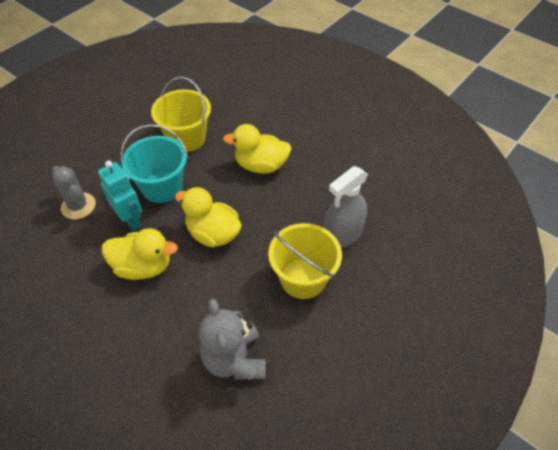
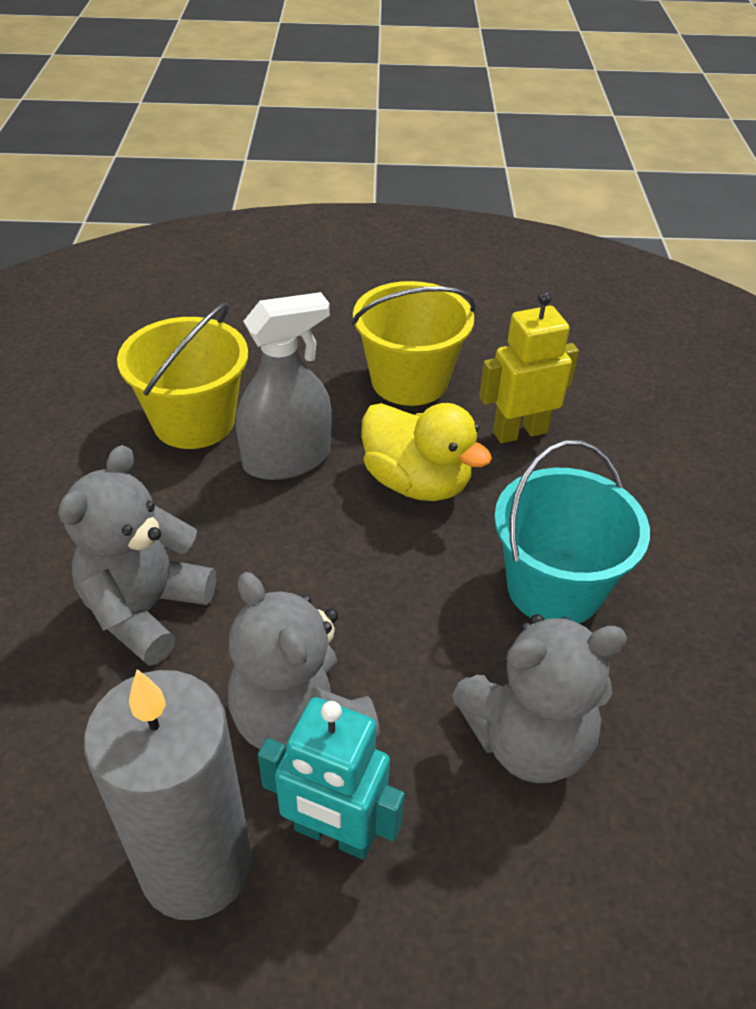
grey cactus: 1 -> 0
grey candle: 0 -> 1
grey teddy bear: 1 -> 3
yellow duck: 3 -> 1
yellow robot: 0 -> 1

